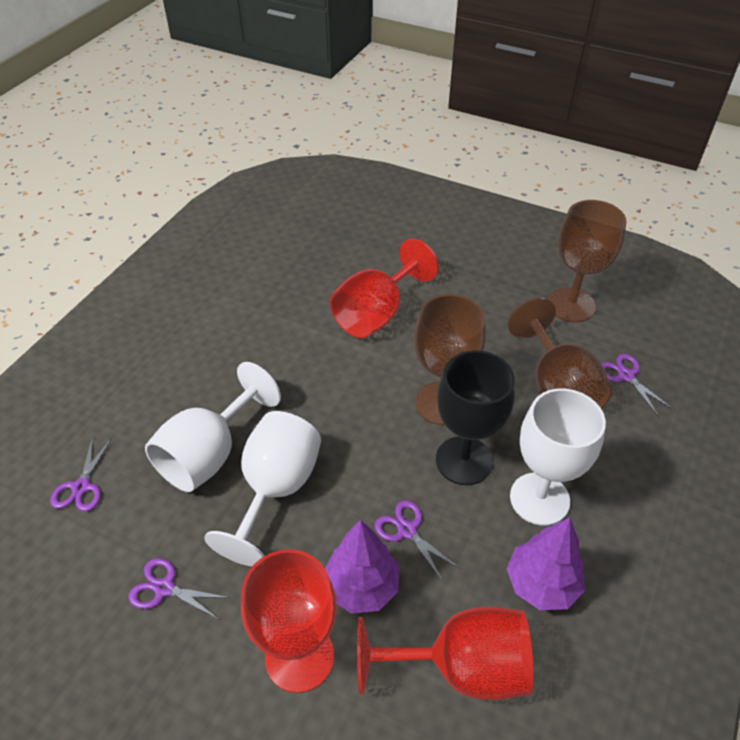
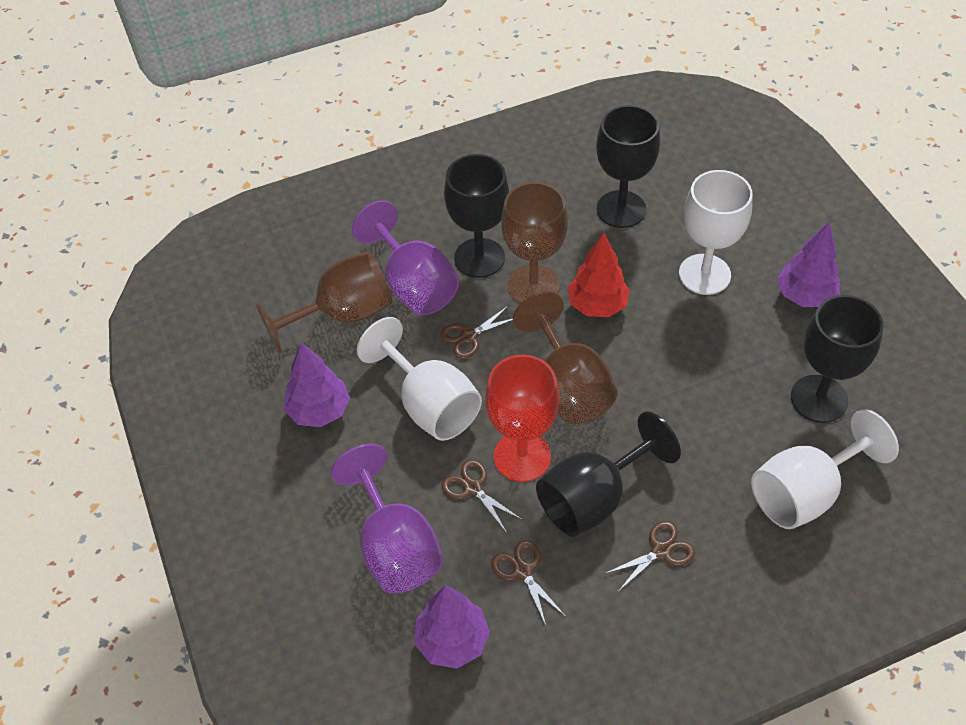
black goblet: 1 -> 4
brown scissors: 0 -> 4
purple goblet: 0 -> 2
purple scissors: 4 -> 0
purple tree: 2 -> 3
red goblet: 3 -> 1
red tree: 0 -> 1

